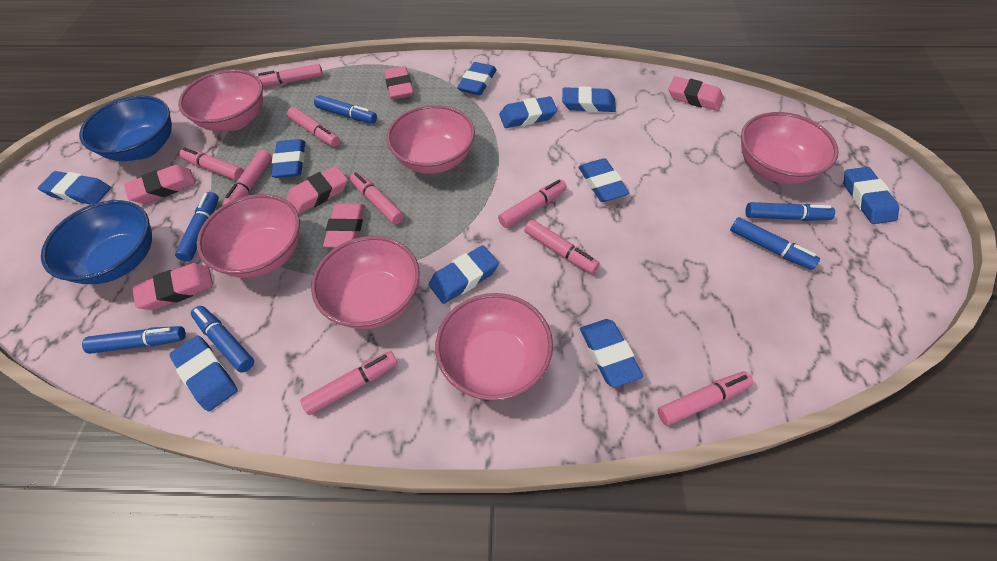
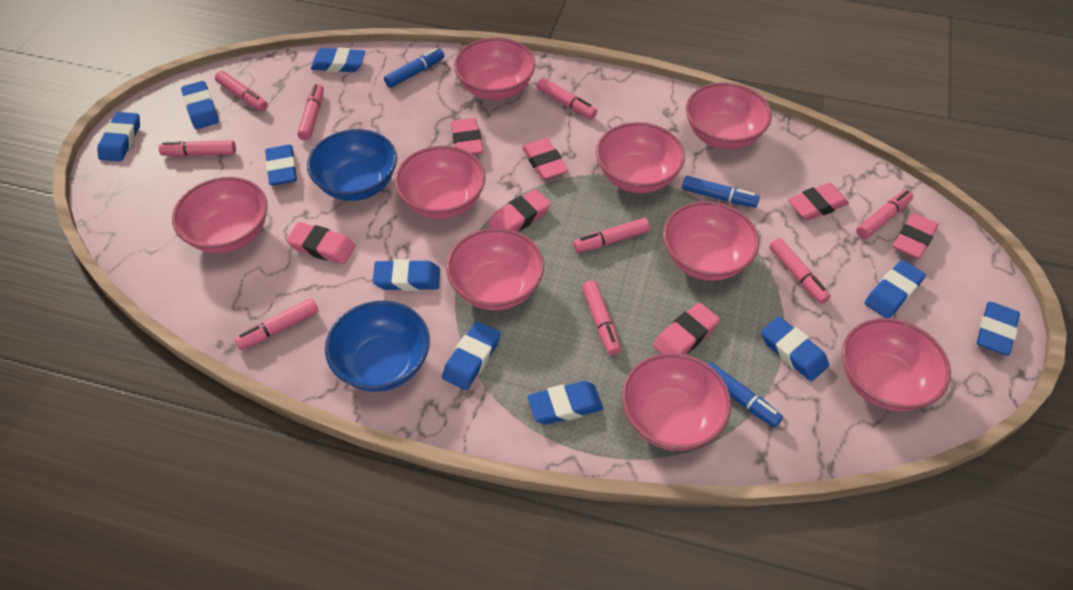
blue marker: 6 -> 3
pink bowl: 6 -> 9
pink eraser: 6 -> 7

